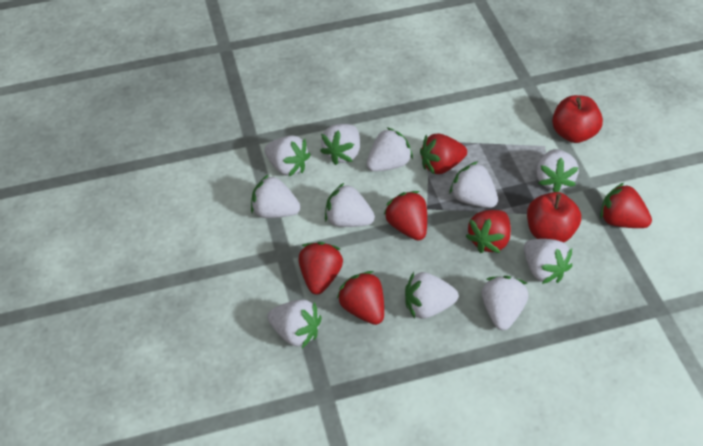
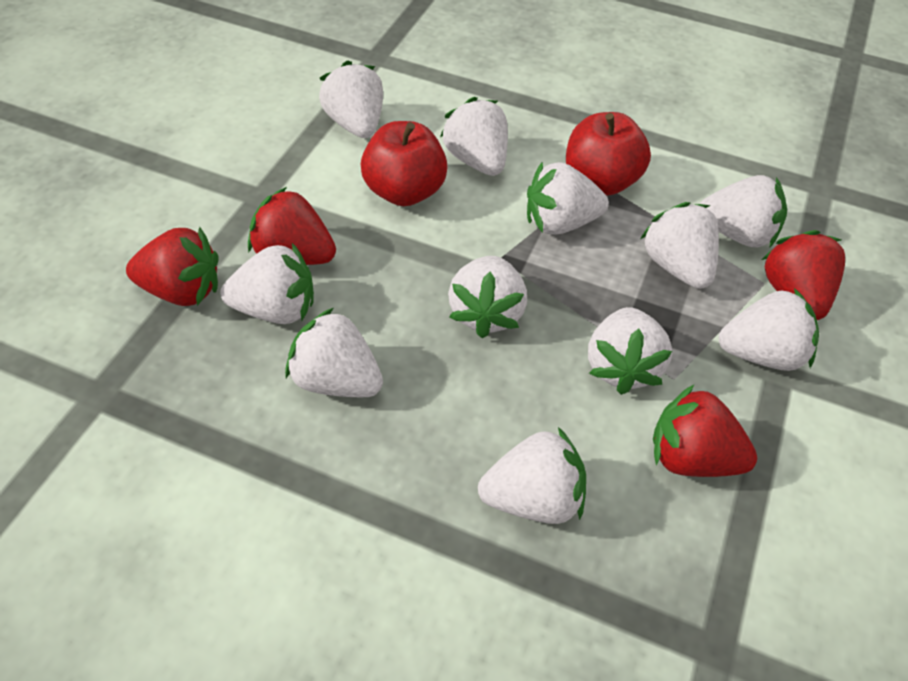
red strawberry: 6 -> 4

